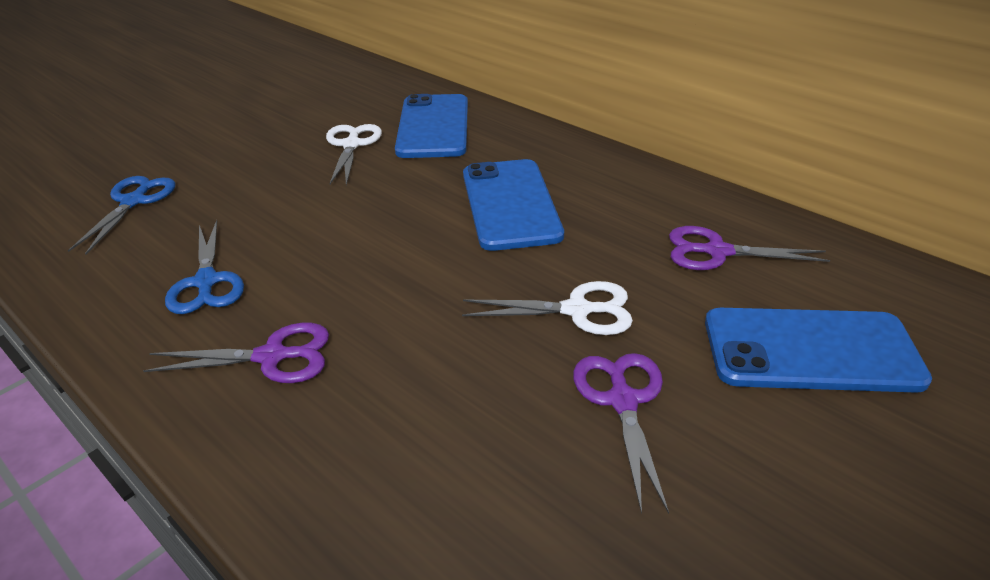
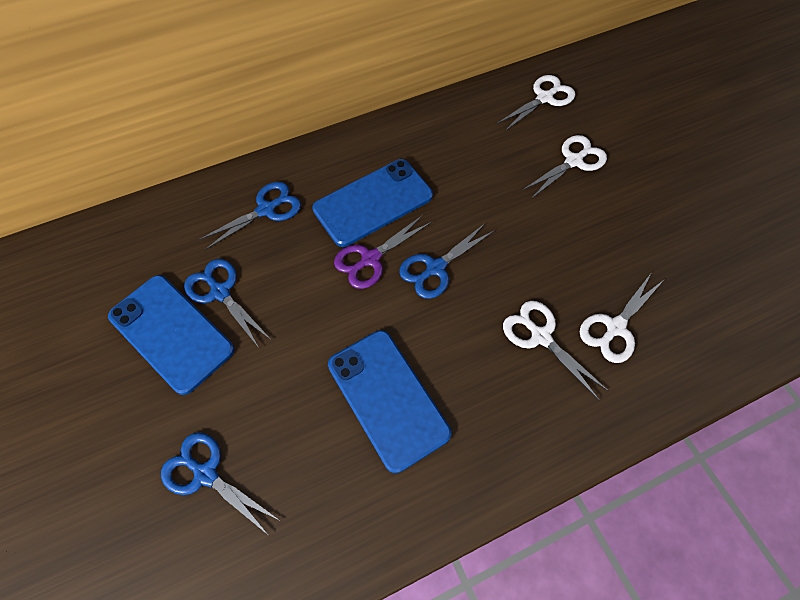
blue scissors: 2 -> 4
purple scissors: 3 -> 1
white scissors: 2 -> 4

